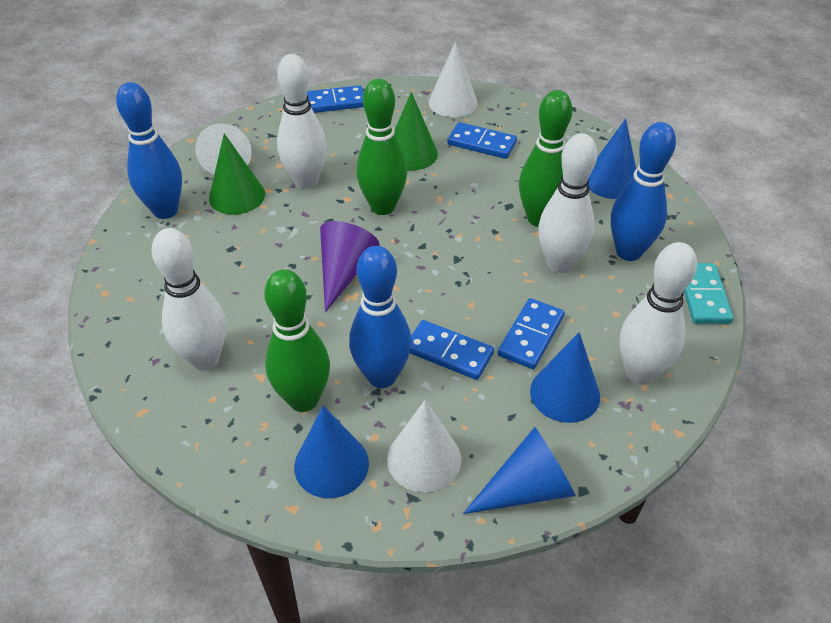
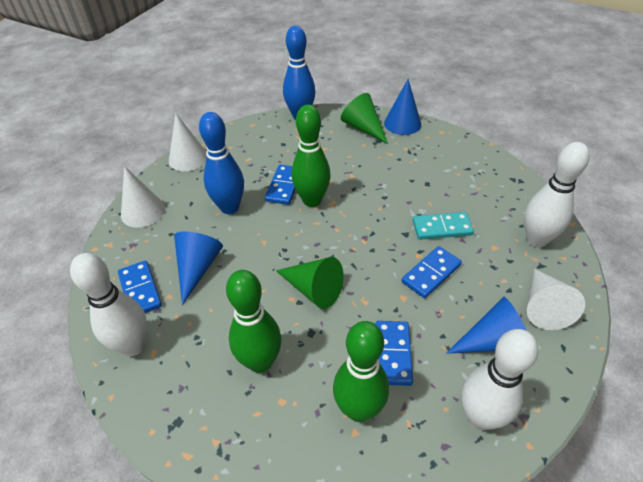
blue bowling pin: 3 -> 2
blue cone: 4 -> 3
purple cone: 1 -> 0
white bowling pin: 4 -> 3

